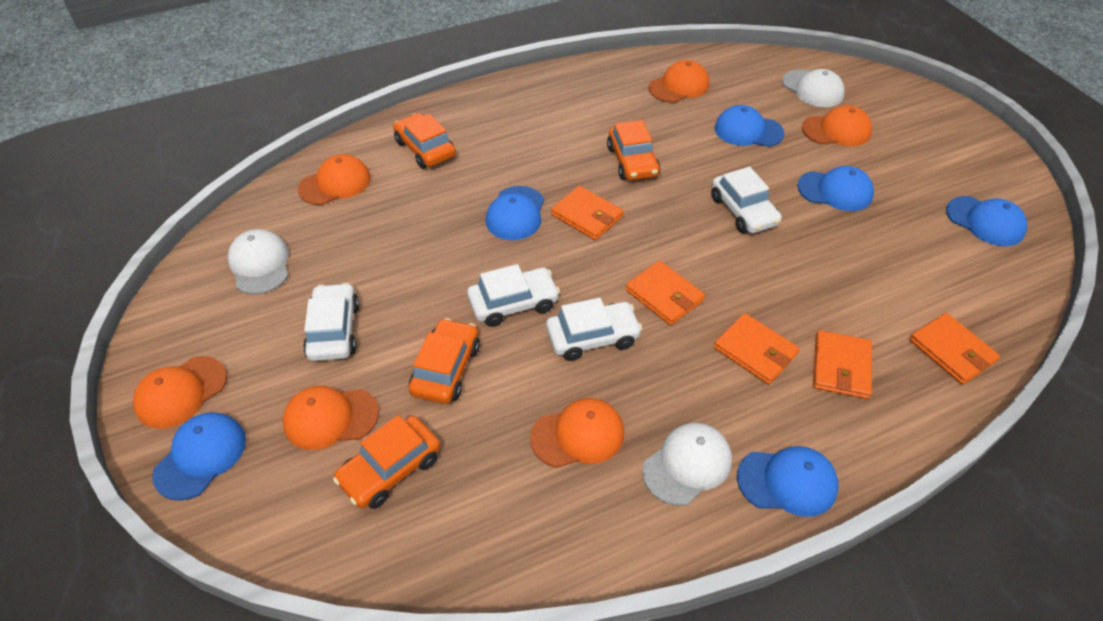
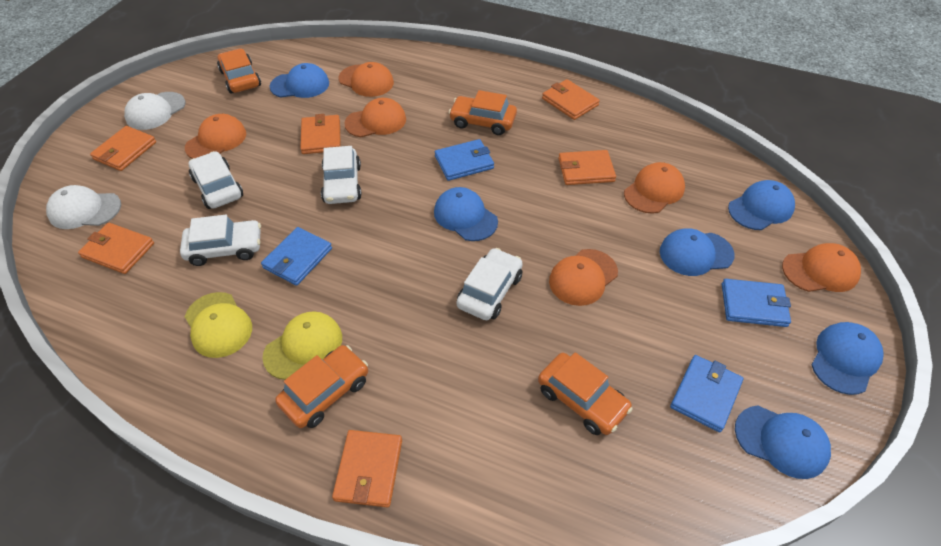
blue wallet: 0 -> 4
orange wallet: 5 -> 6
white cap: 3 -> 2
yellow cap: 0 -> 2

